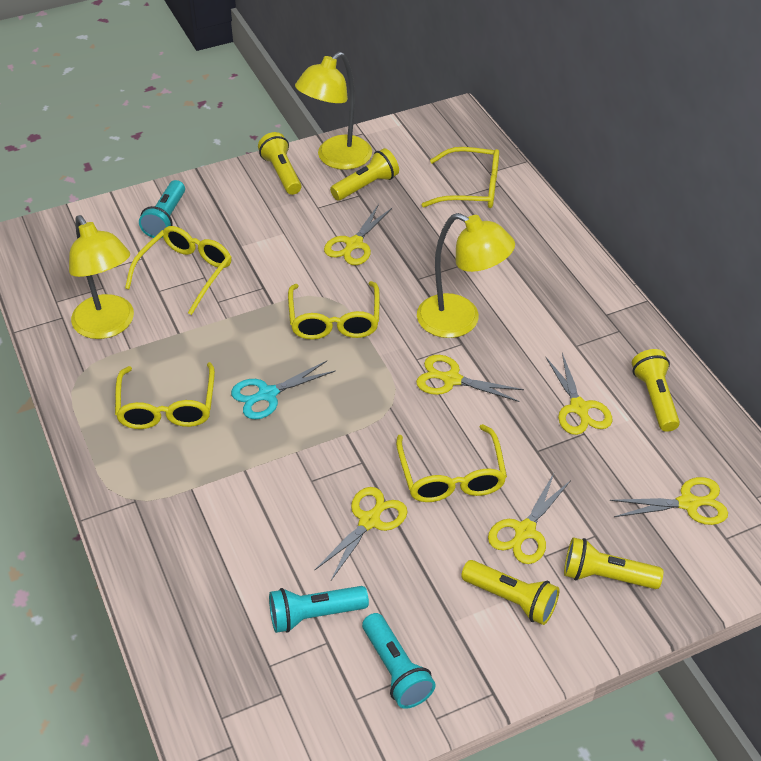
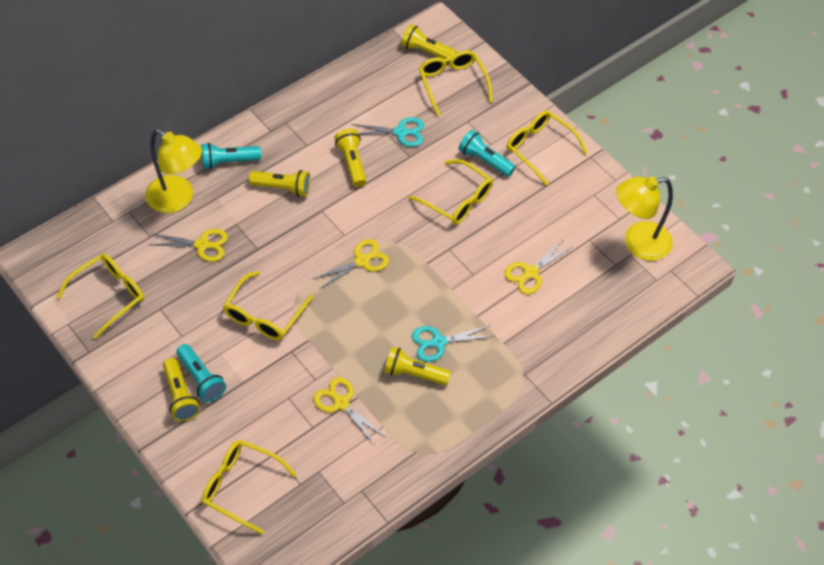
turquoise scissors: 1 -> 2
yellow glasses: 5 -> 6
yellow lamp: 3 -> 2
yellow scissors: 6 -> 4

